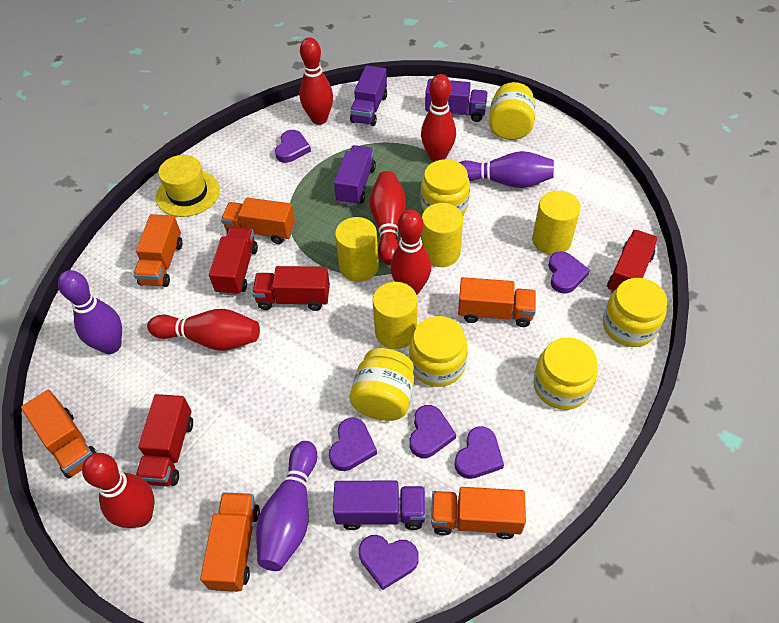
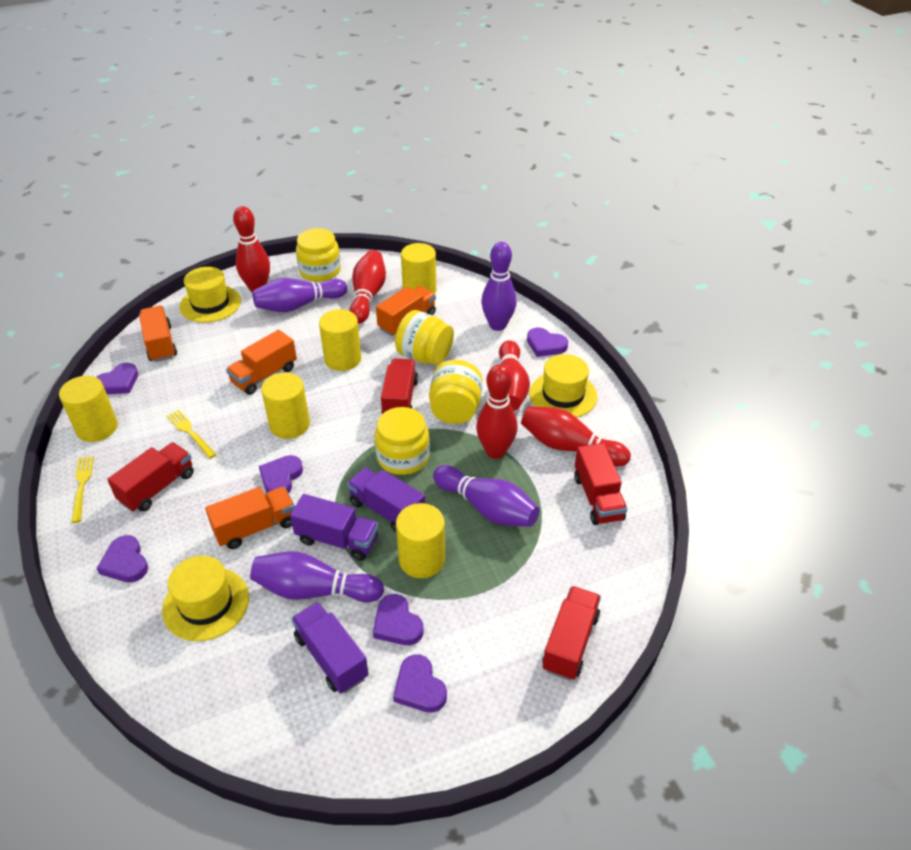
orange truck: 6 -> 4
purple bowling pin: 3 -> 4
purple truck: 4 -> 3
red bowling pin: 6 -> 5
yellow cylinder: 4 -> 5
yellow fork: 0 -> 2
yellow hat: 1 -> 3
yellow jar: 6 -> 4

